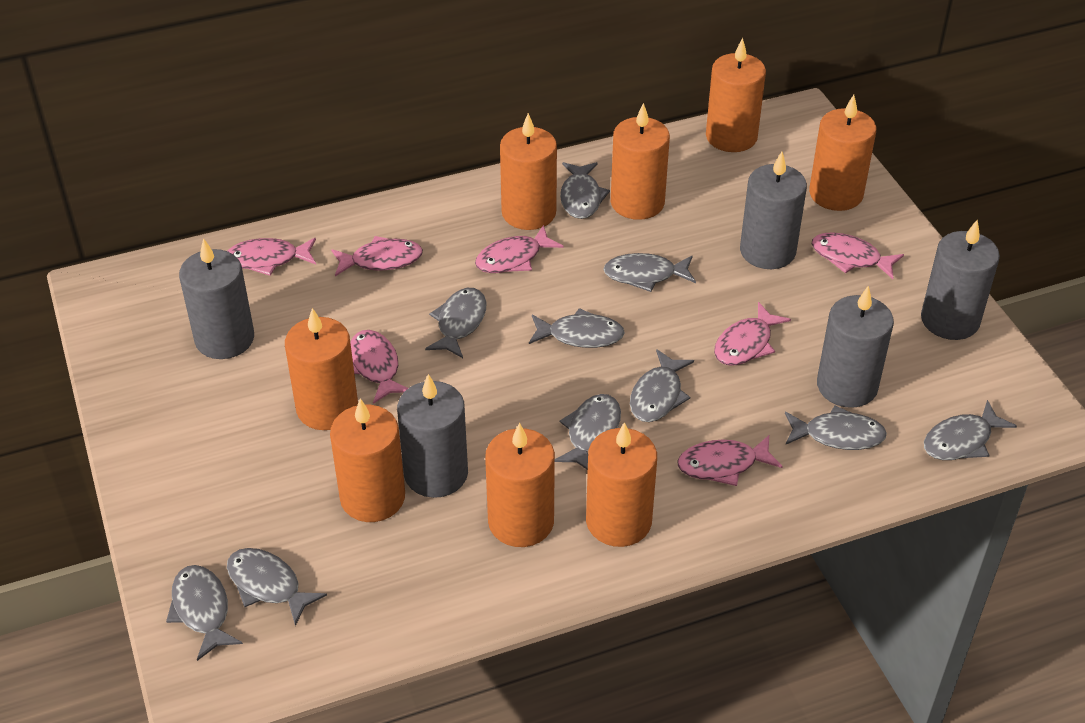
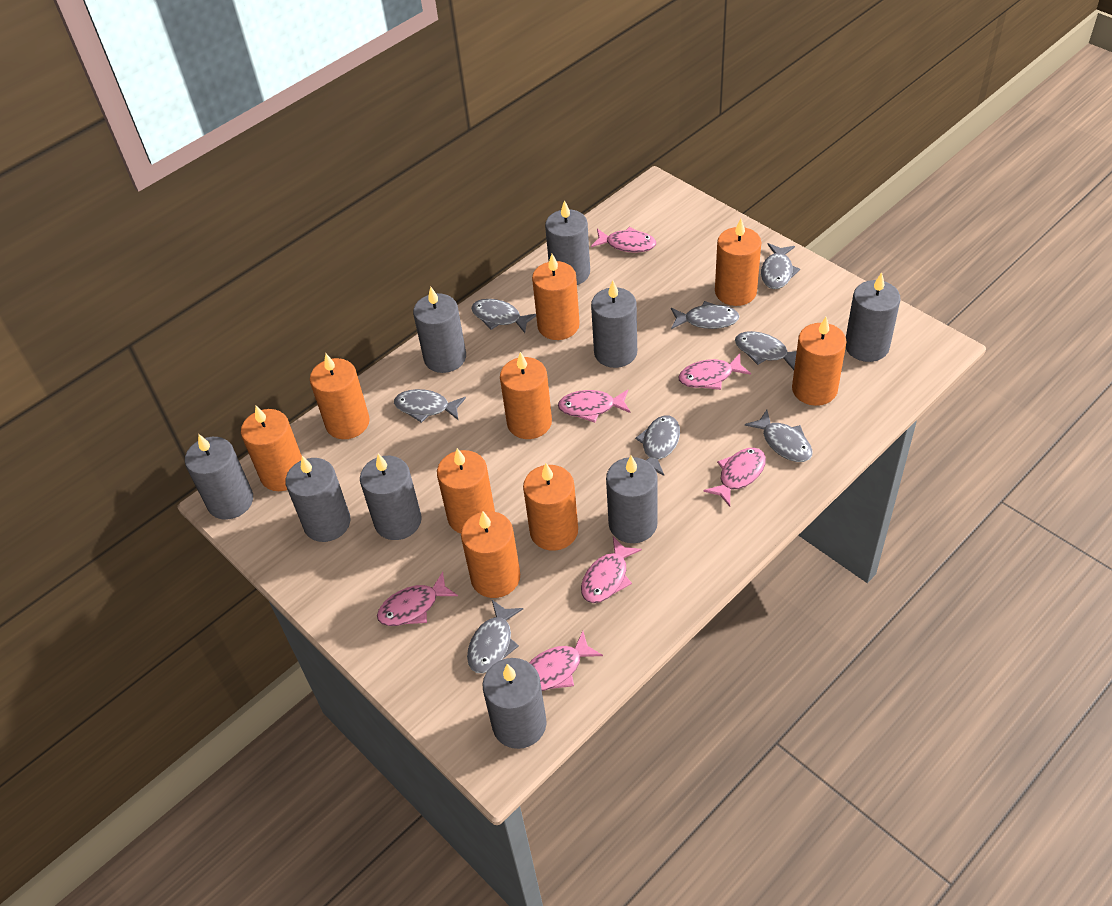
grey candle: 5 -> 9
grey fish: 10 -> 8
orange candle: 8 -> 9

